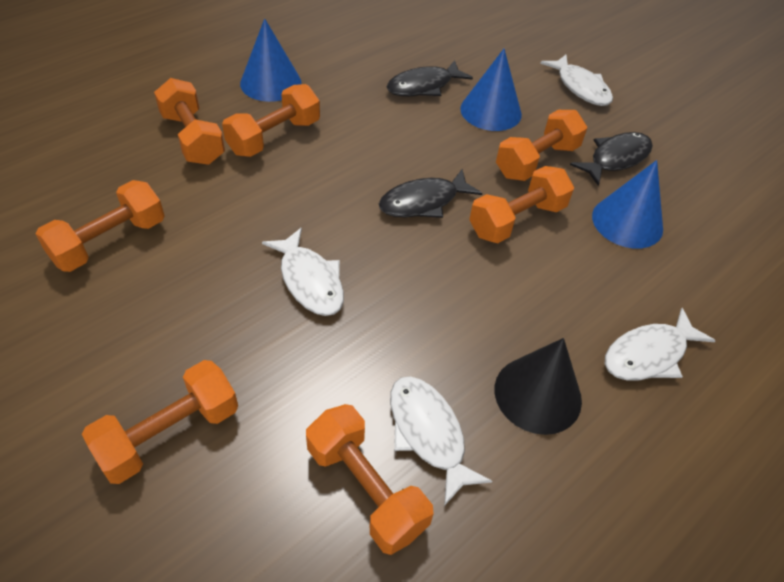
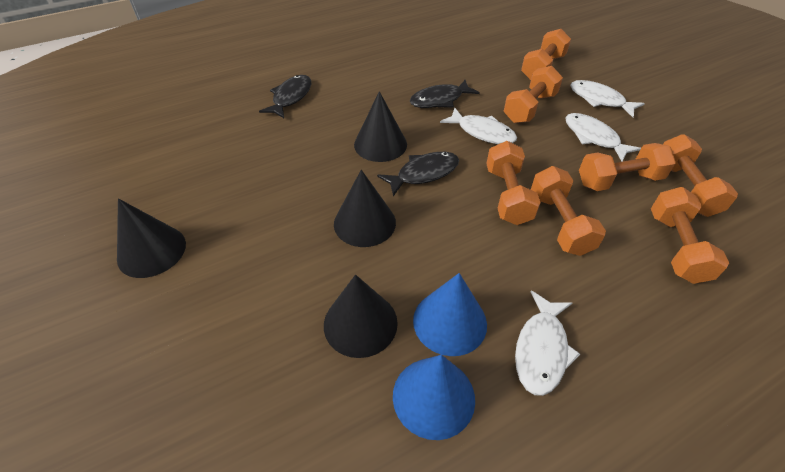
black cone: 1 -> 4
blue cone: 3 -> 2

